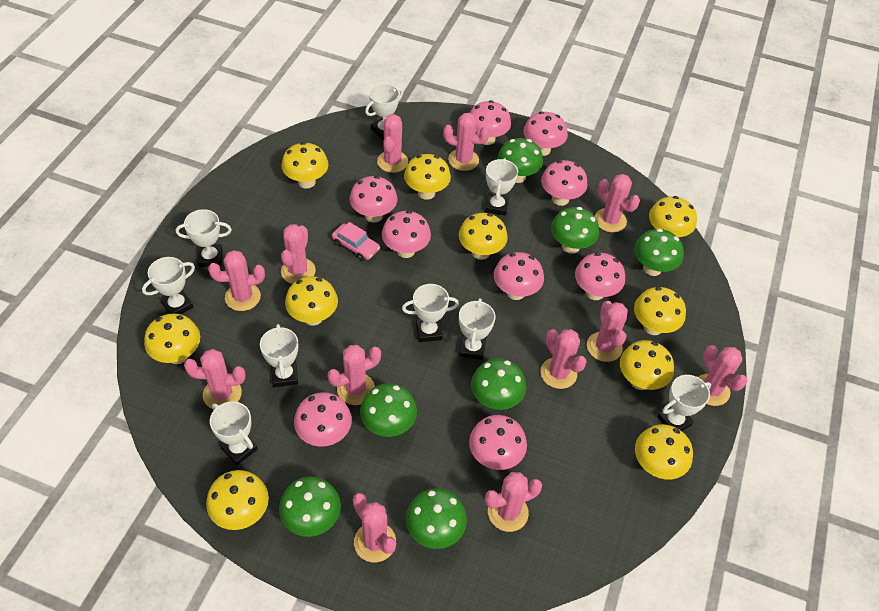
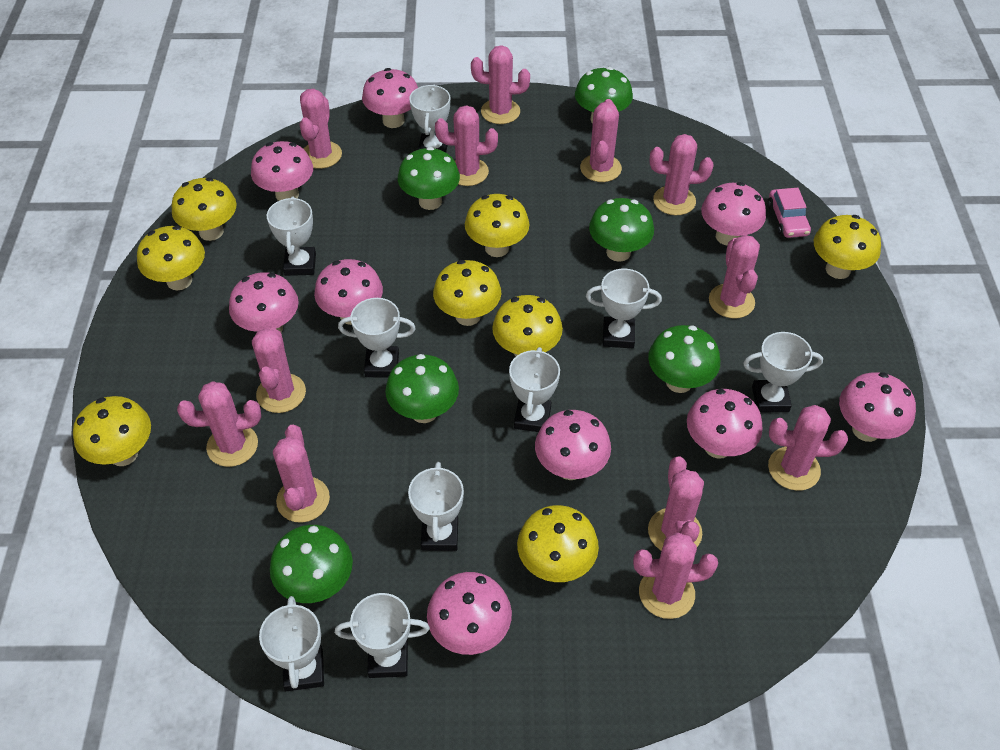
green mushroom: 7 -> 6
yellow mushroom: 10 -> 8

